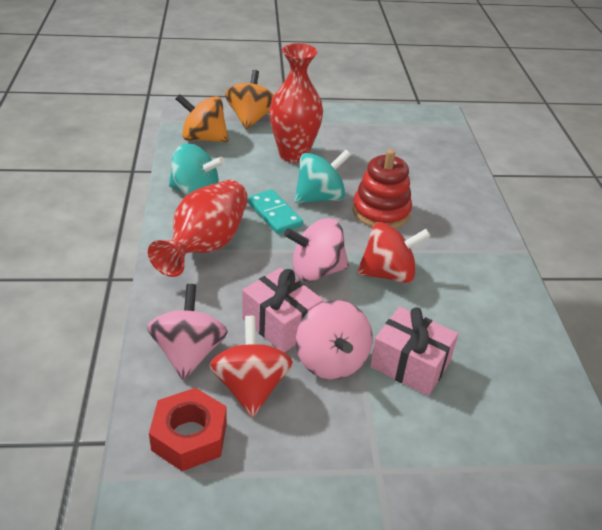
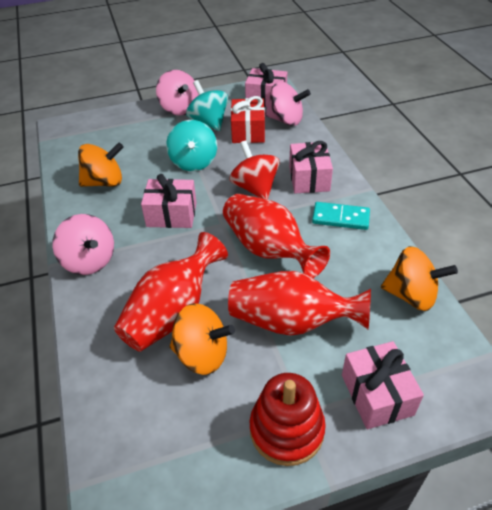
orange spinning top: 2 -> 3
pink gift: 2 -> 4
red gift: 0 -> 1
red nut: 1 -> 0
red spinning top: 2 -> 1
red vase: 2 -> 3

